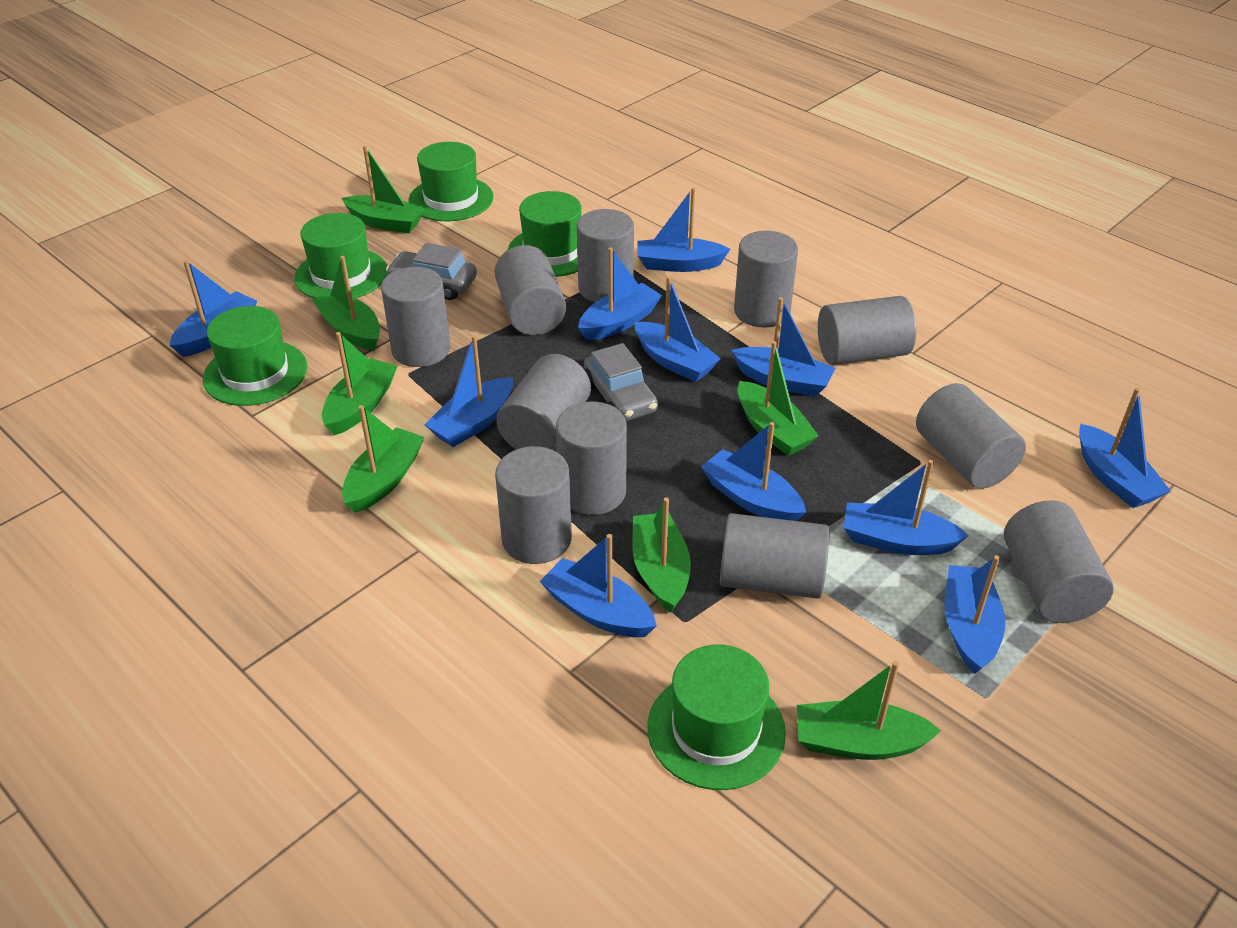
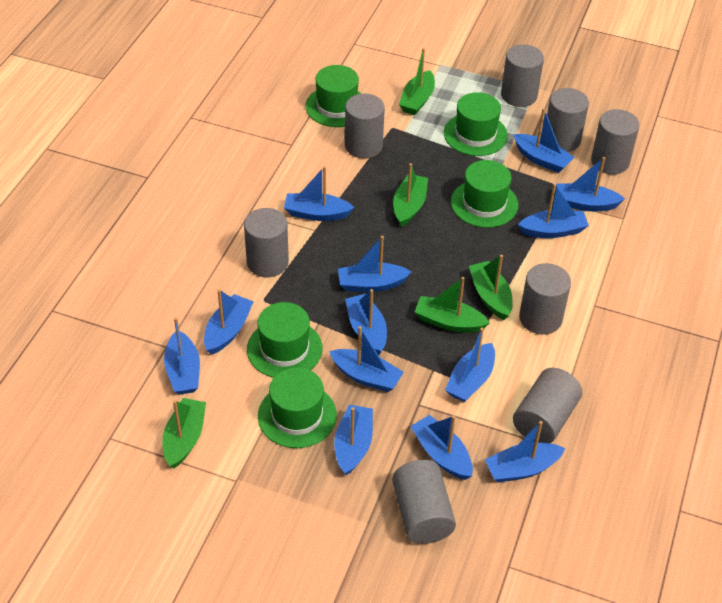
blue boat: 11 -> 13
green boat: 7 -> 5
grey car: 2 -> 0
grey cylinder: 11 -> 8

